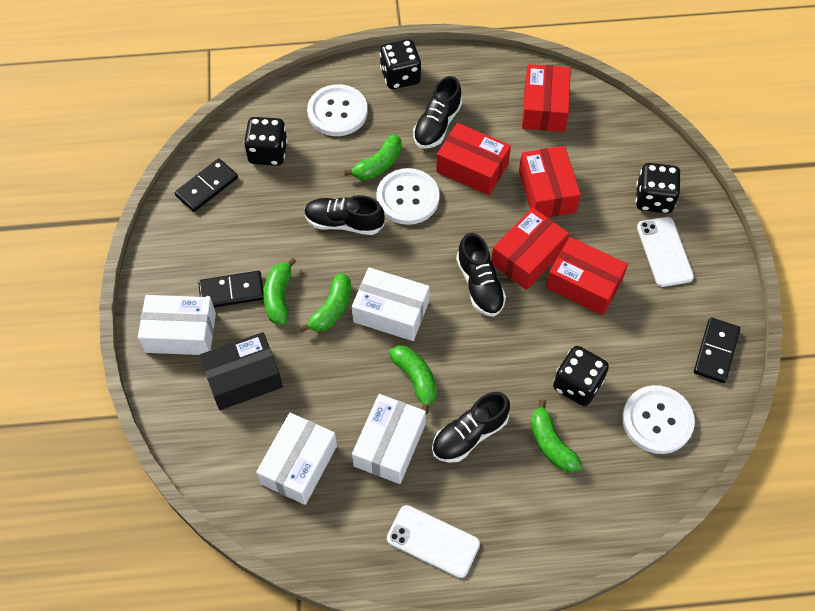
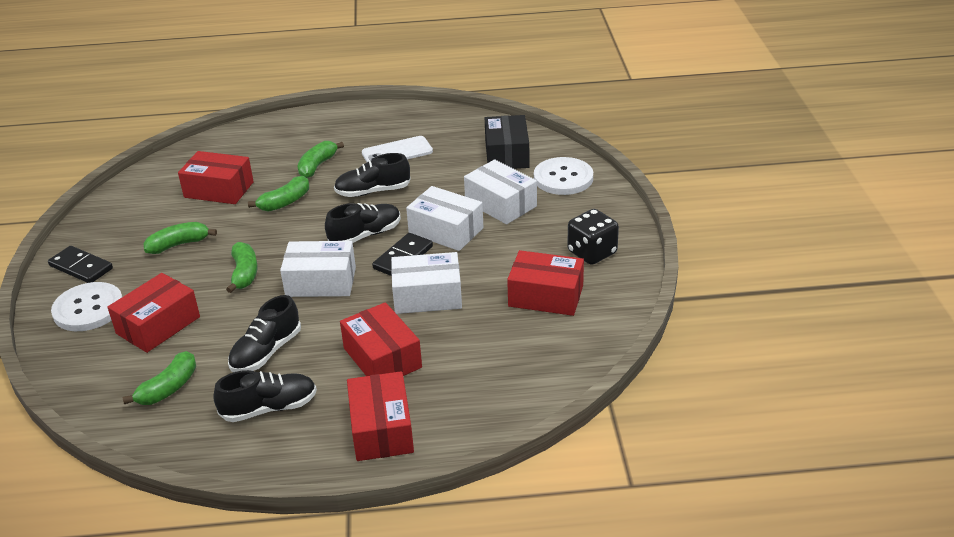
black dice: 4 -> 1
black domino: 3 -> 2
white button: 3 -> 2
white phone: 2 -> 1

